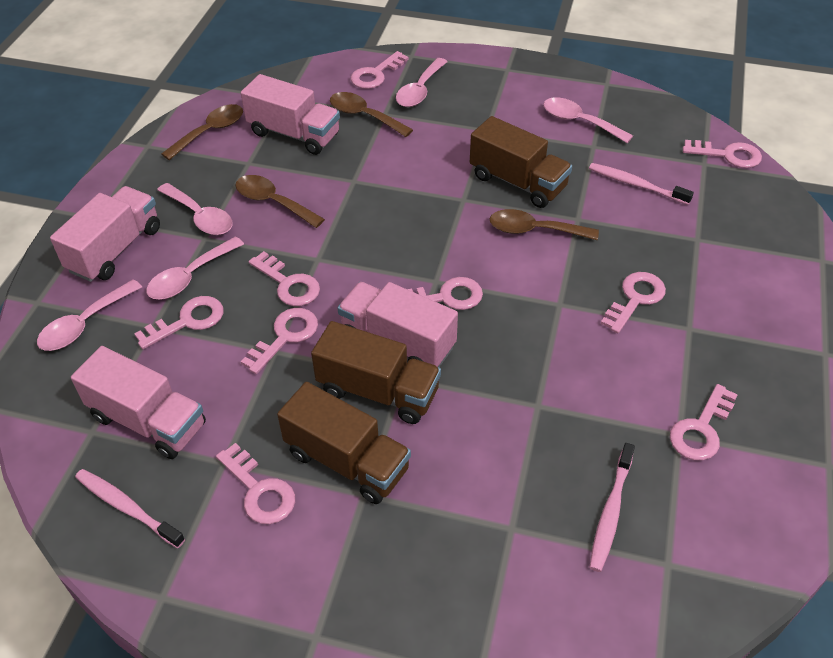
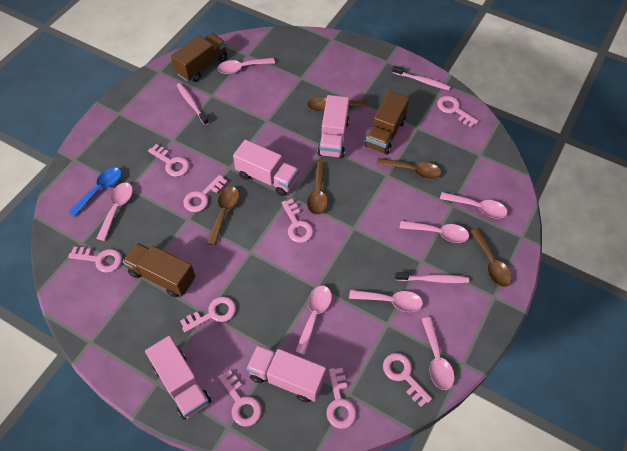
blue spoon: 0 -> 1
brown spoon: 4 -> 5
pink spoon: 5 -> 7

